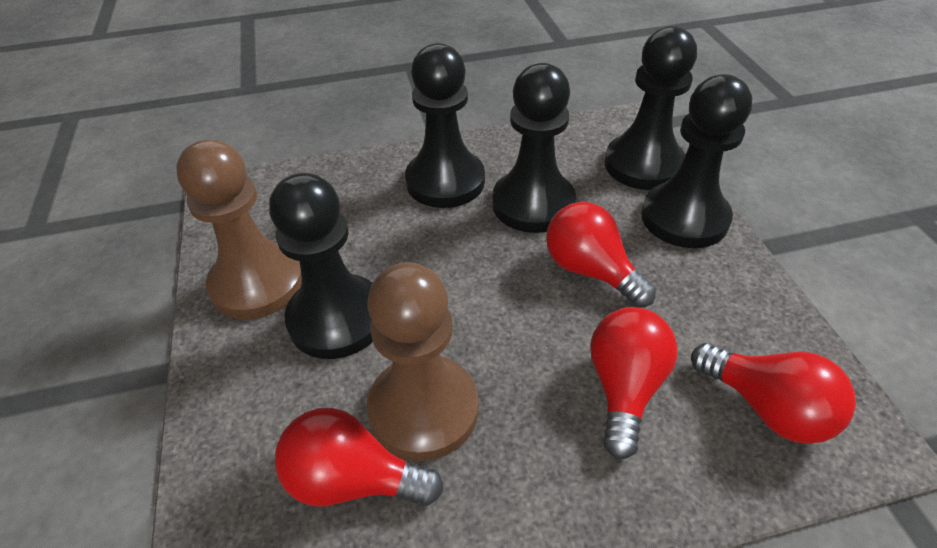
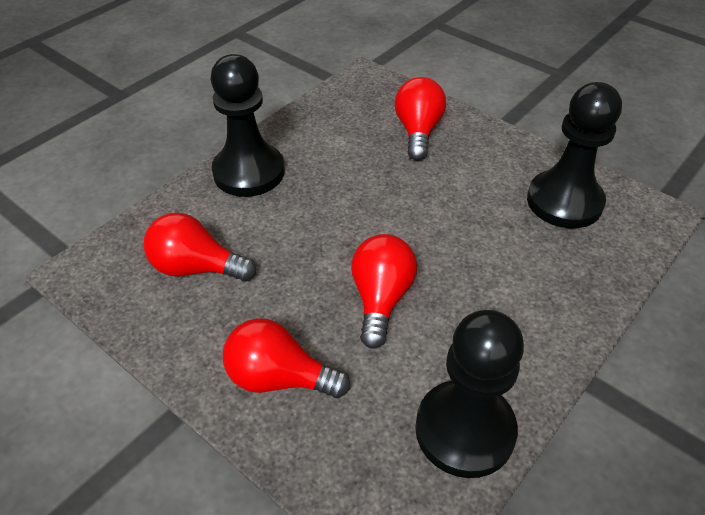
black pawn: 5 -> 3
brown pawn: 2 -> 0

